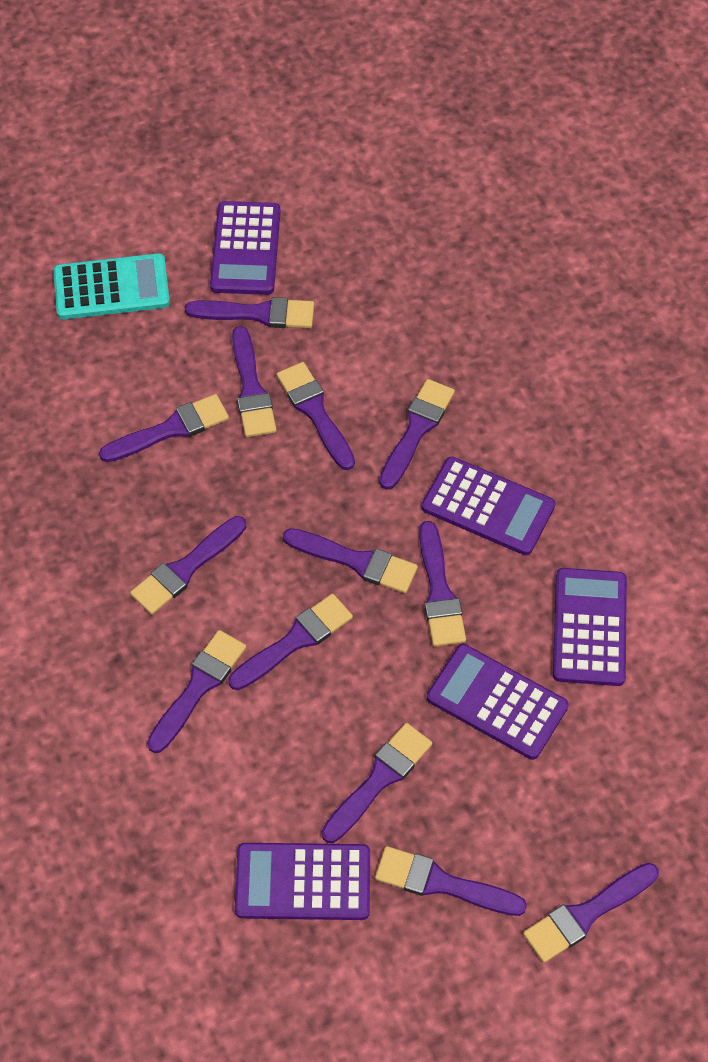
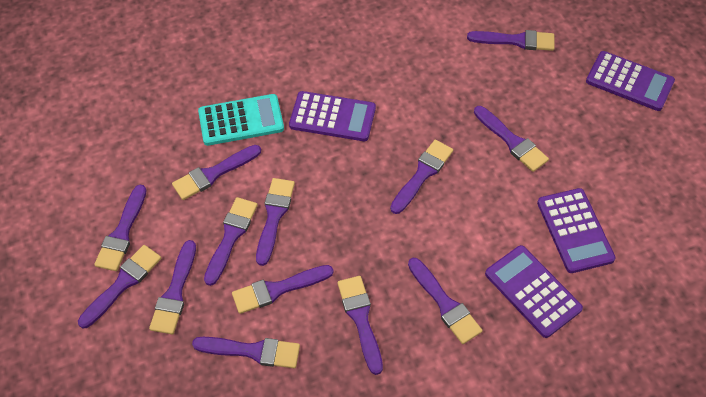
purple calculator: 5 -> 4

